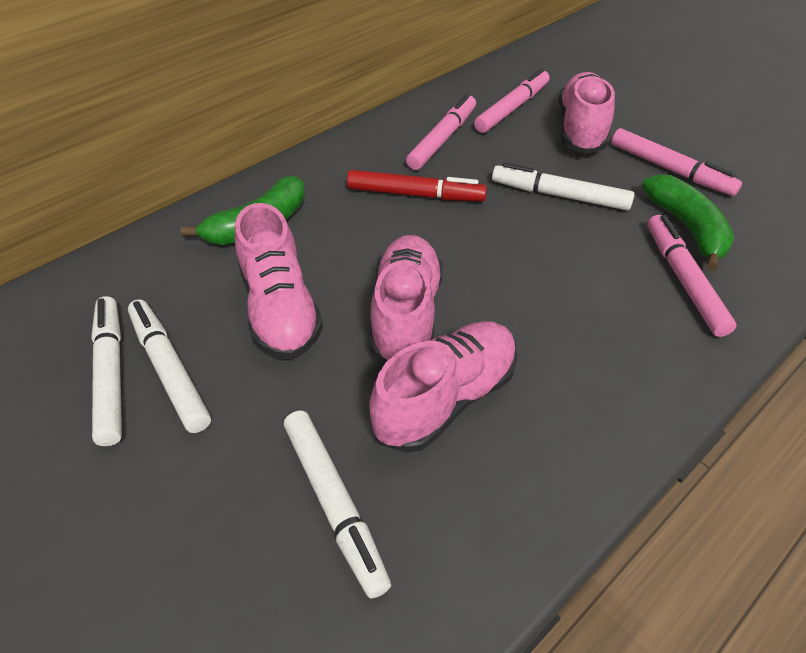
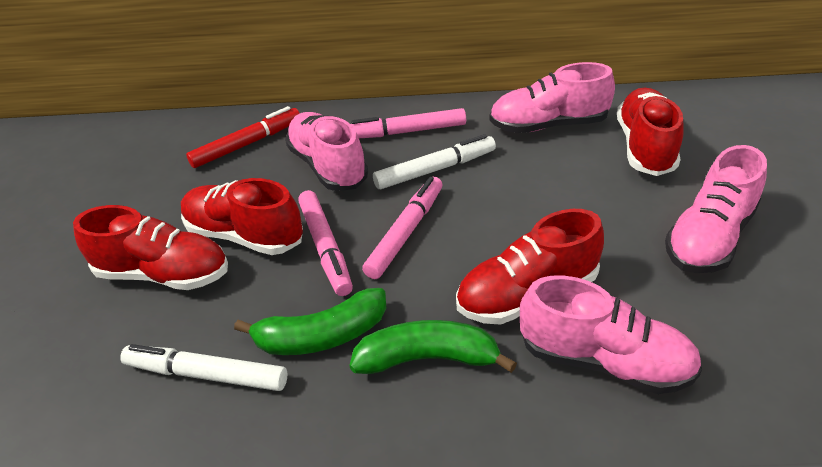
pink marker: 4 -> 3
red shoe: 0 -> 4
white marker: 4 -> 2

